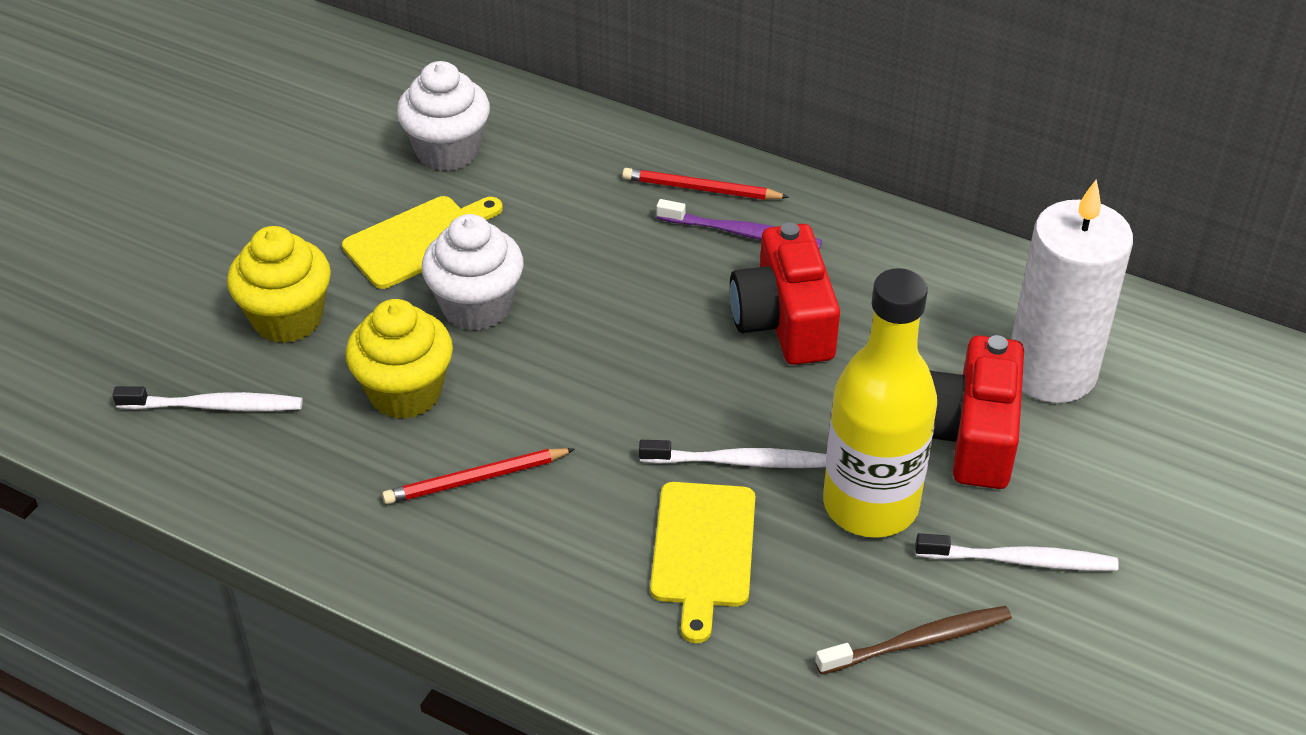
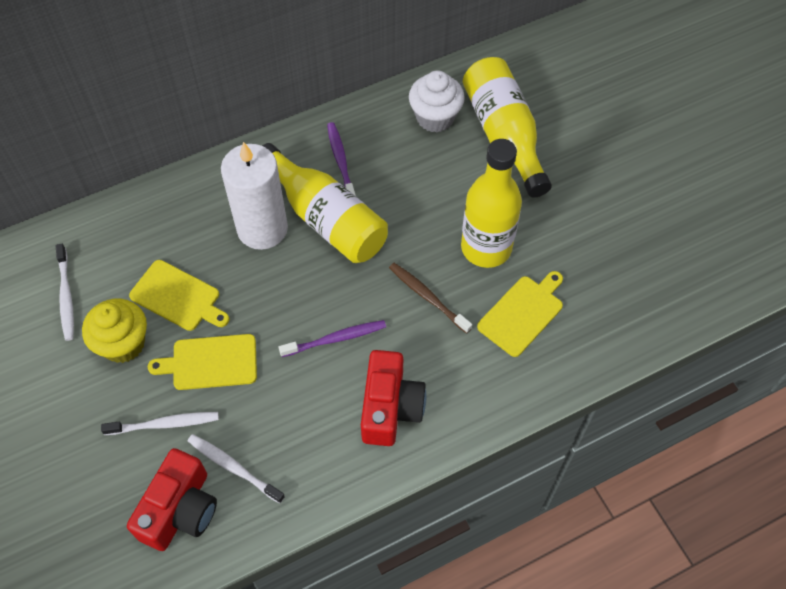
purple toothbrush: 1 -> 2
red pencil: 2 -> 0
white cupcake: 2 -> 1
yellow bottle: 1 -> 3
yellow cupcake: 2 -> 1
yellow cutting board: 2 -> 3

